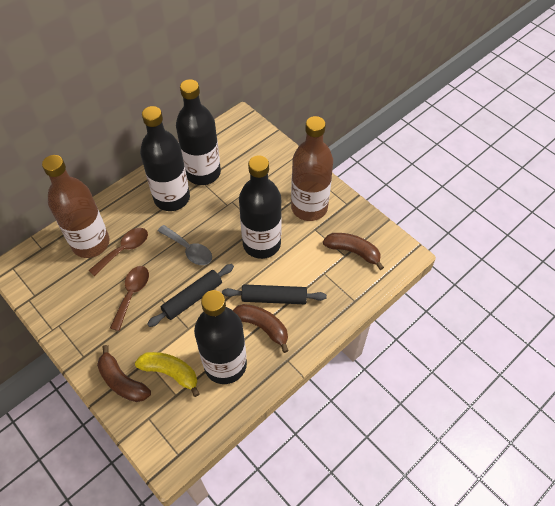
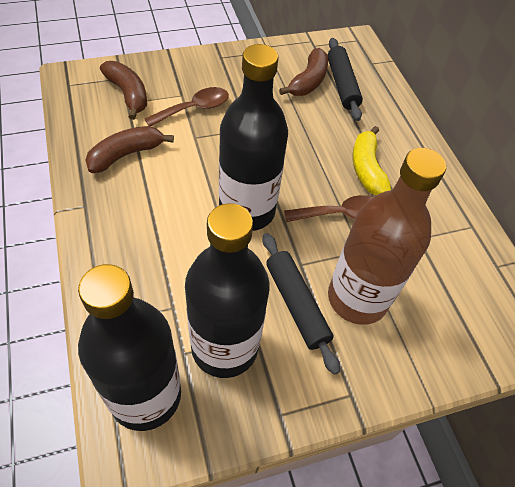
black bottle: 4 -> 3
brown bottle: 2 -> 1
grey spoon: 1 -> 0

